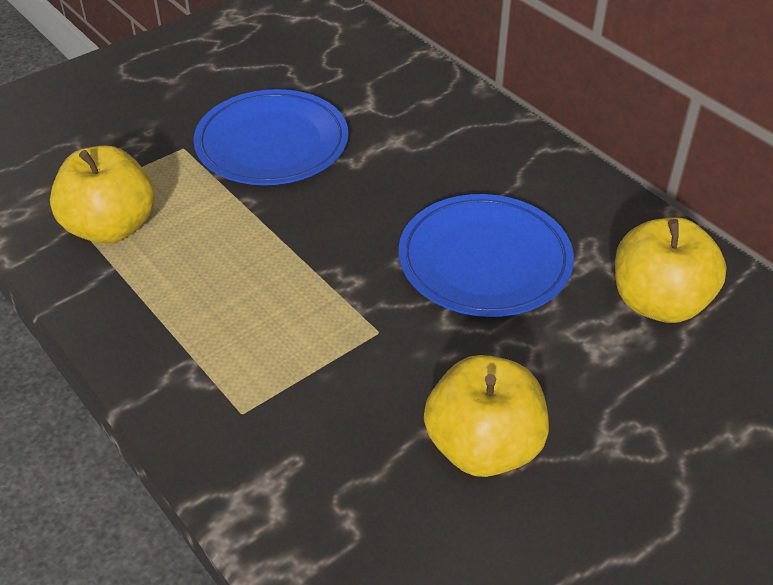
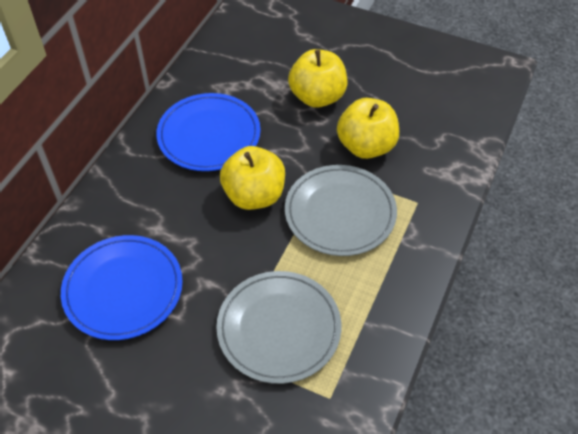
grey plate: 0 -> 2

